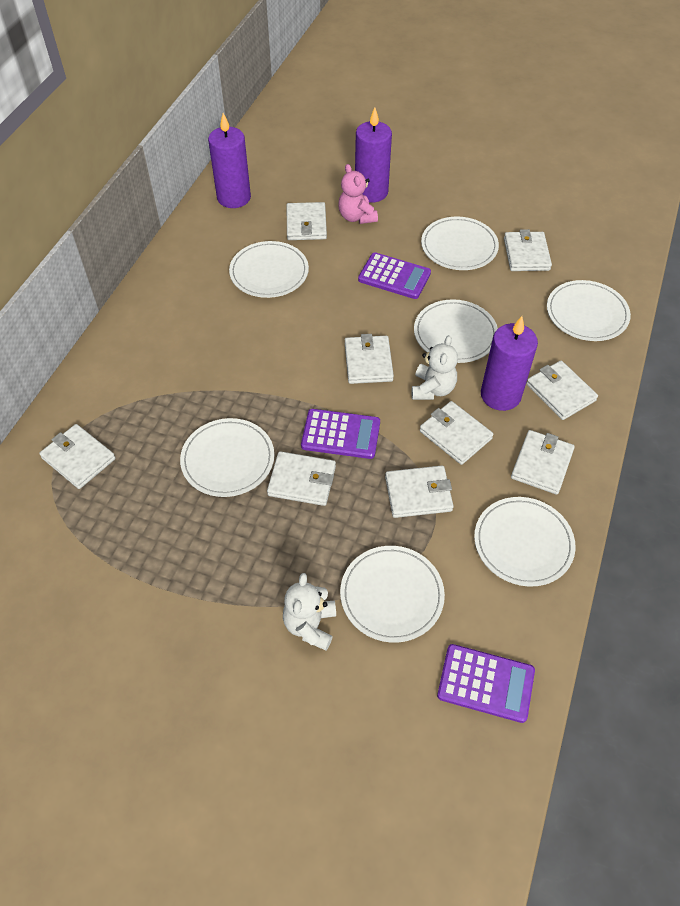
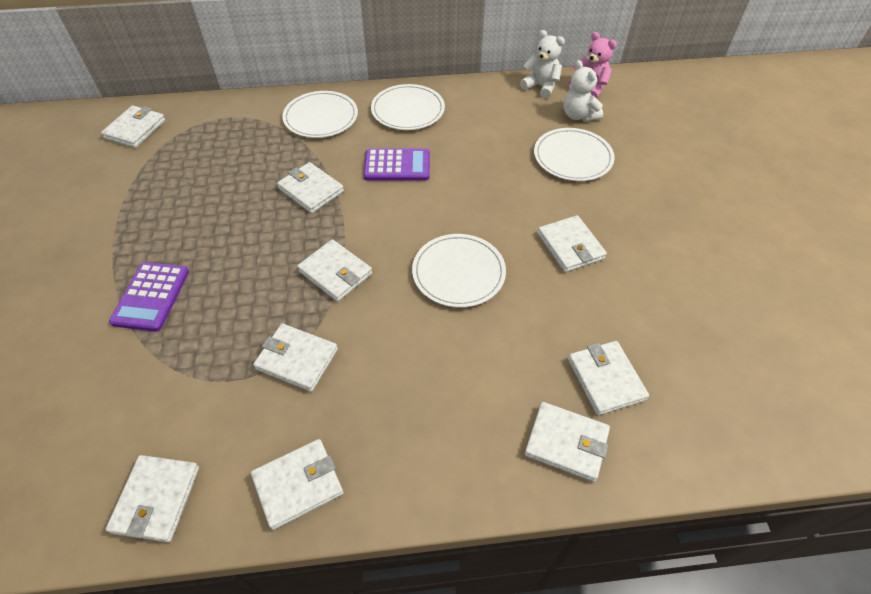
purple calculator: 3 -> 2
purple candle: 3 -> 0
white plate: 7 -> 4

